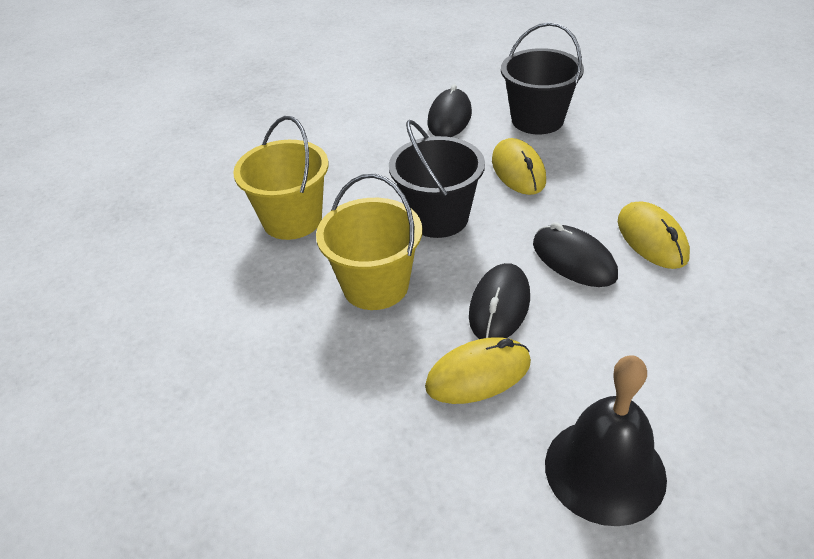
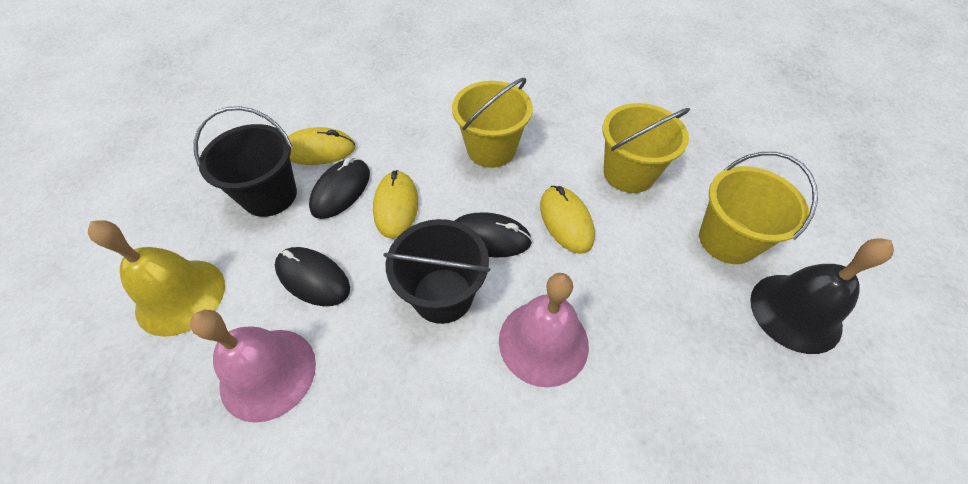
pink bell: 0 -> 2
yellow bell: 0 -> 1
yellow bucket: 2 -> 3

